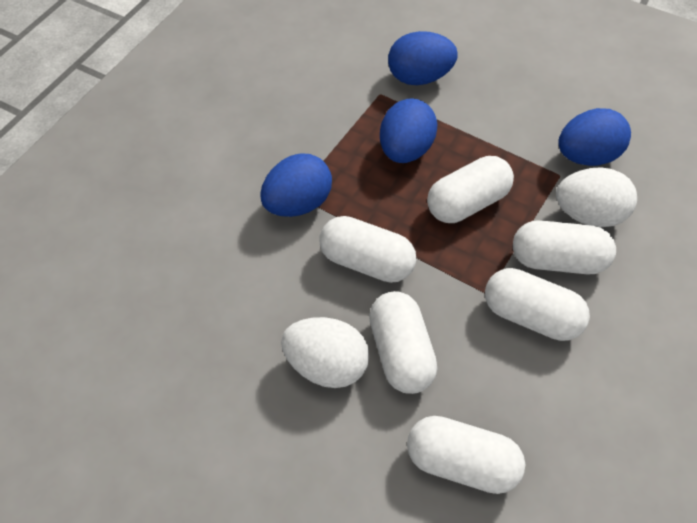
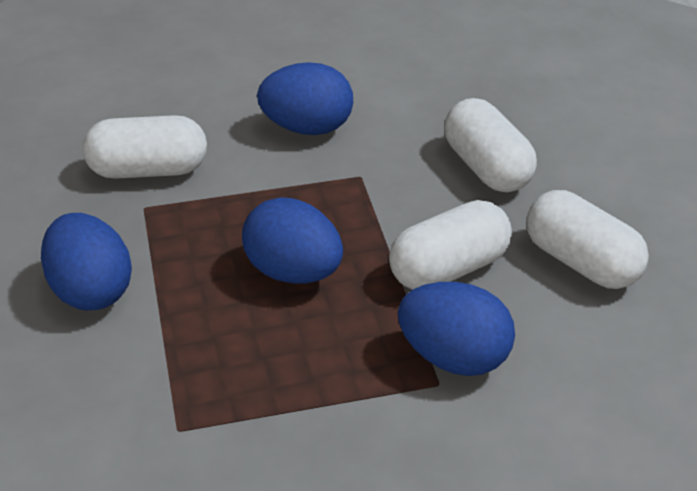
white capsule: 6 -> 4
white egg: 2 -> 0

